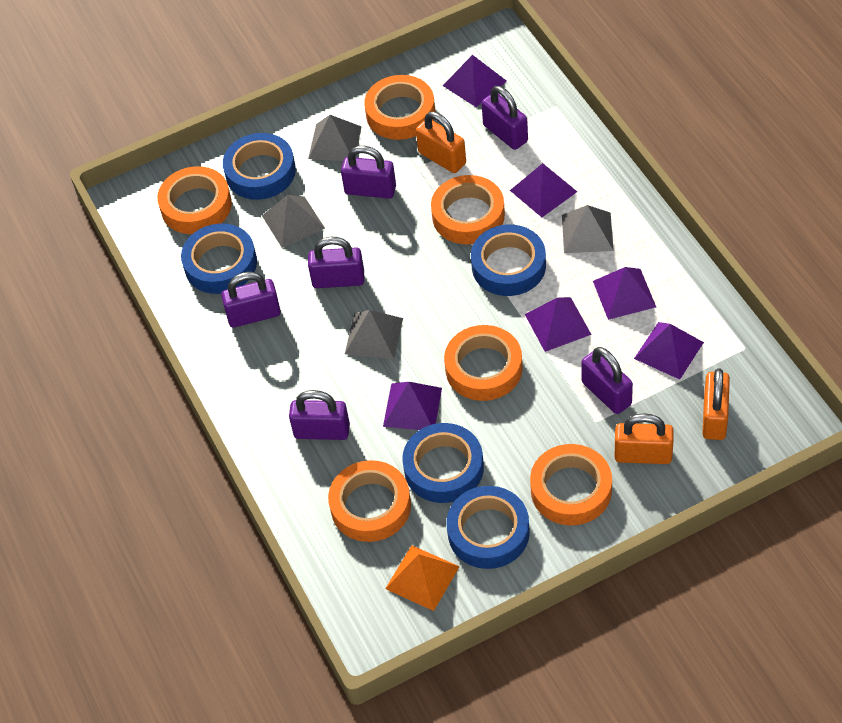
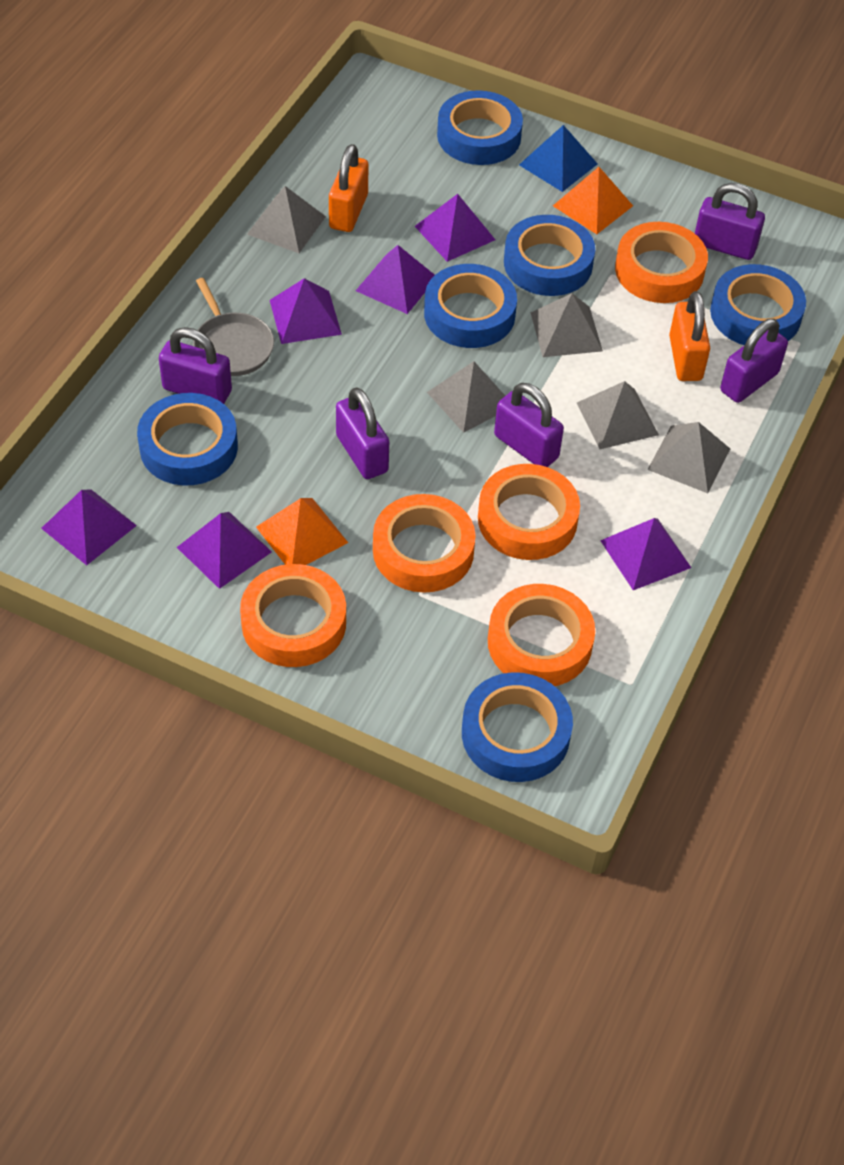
blue pyramid: 0 -> 1
blue tape: 5 -> 6
grey pan: 0 -> 1
grey pyramid: 4 -> 5
orange padlock: 3 -> 2
orange pyramid: 1 -> 2
orange tape: 6 -> 5
purple padlock: 6 -> 5

